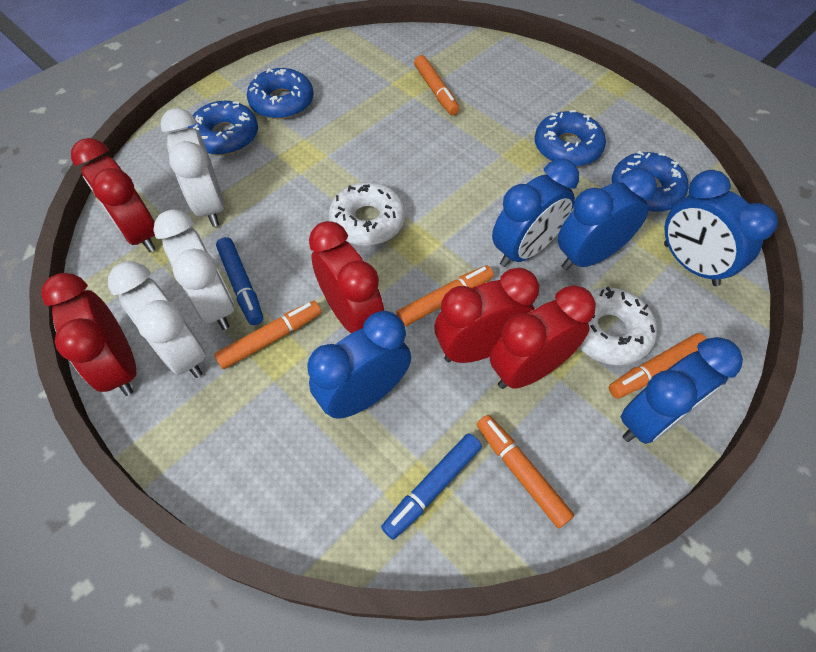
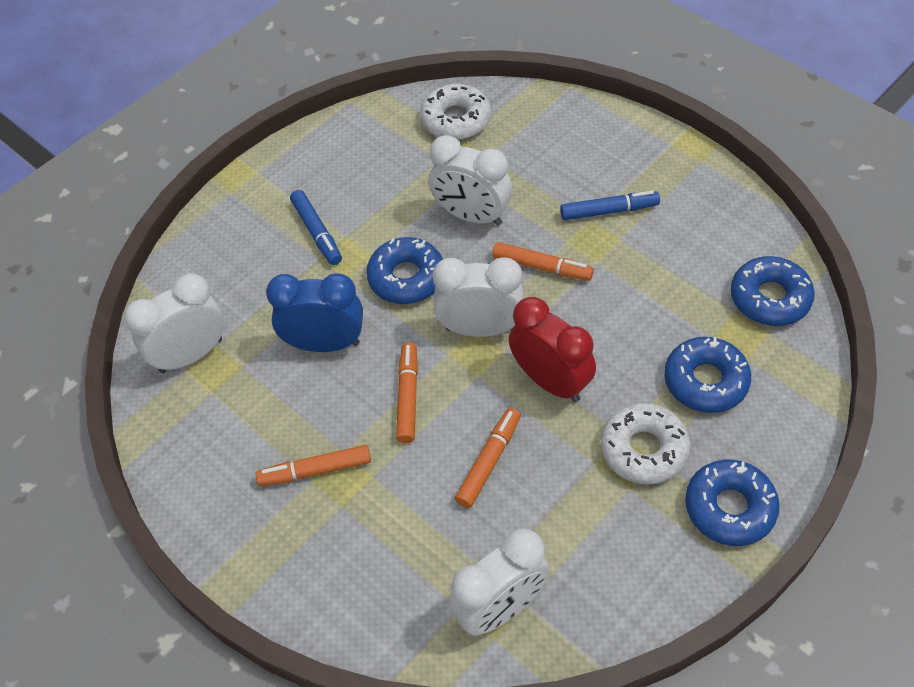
blue clock: 5 -> 1
orange marker: 5 -> 4
red clock: 5 -> 1
white clock: 3 -> 4

